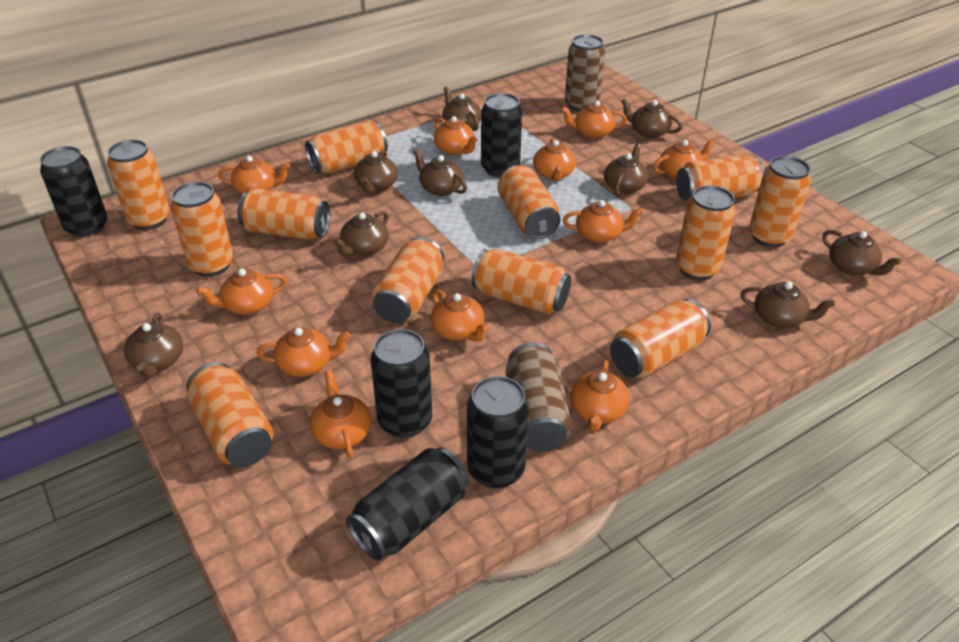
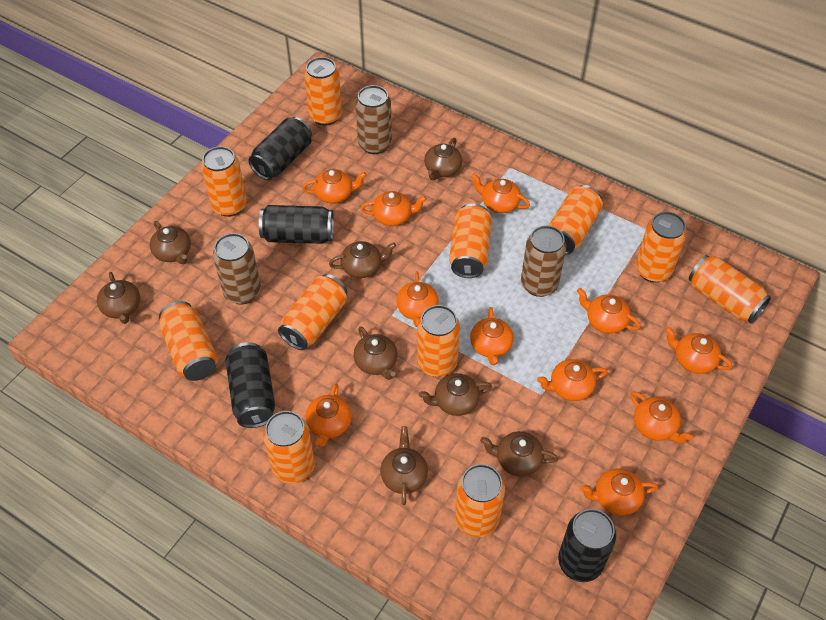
black can: 5 -> 4
brown can: 2 -> 3
brown teapot: 9 -> 8
orange can: 12 -> 11

